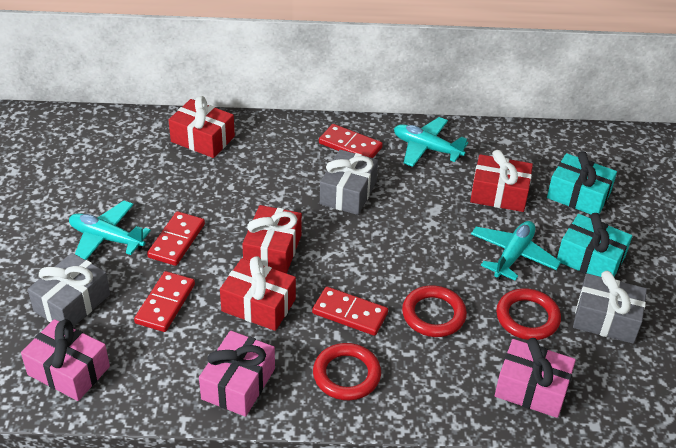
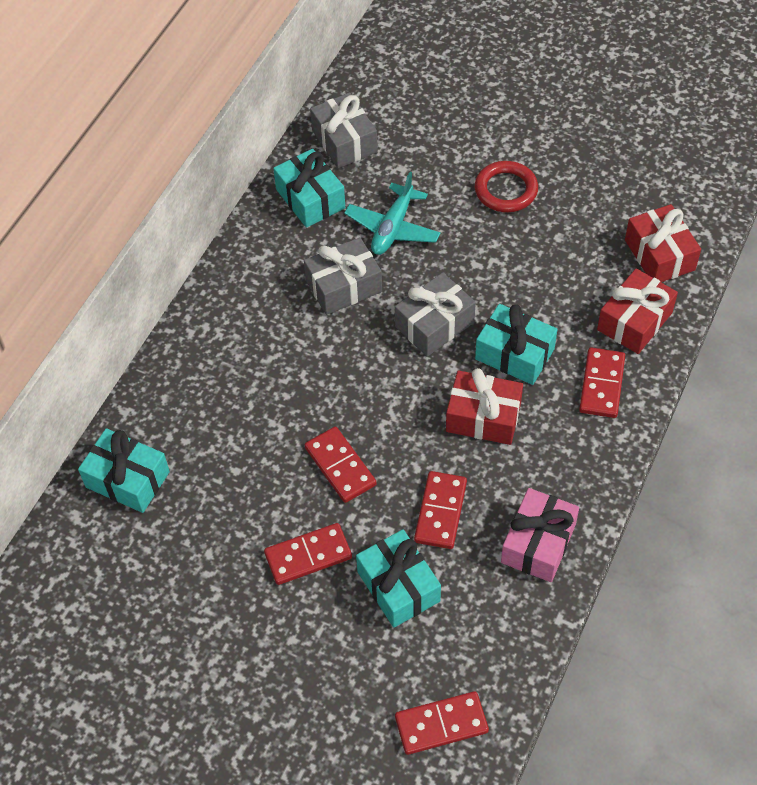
pink gift: 3 -> 1
red domino: 4 -> 5
red gift: 4 -> 3
red ring: 3 -> 1
turquoise gift: 2 -> 4
turquoise plane: 3 -> 1

